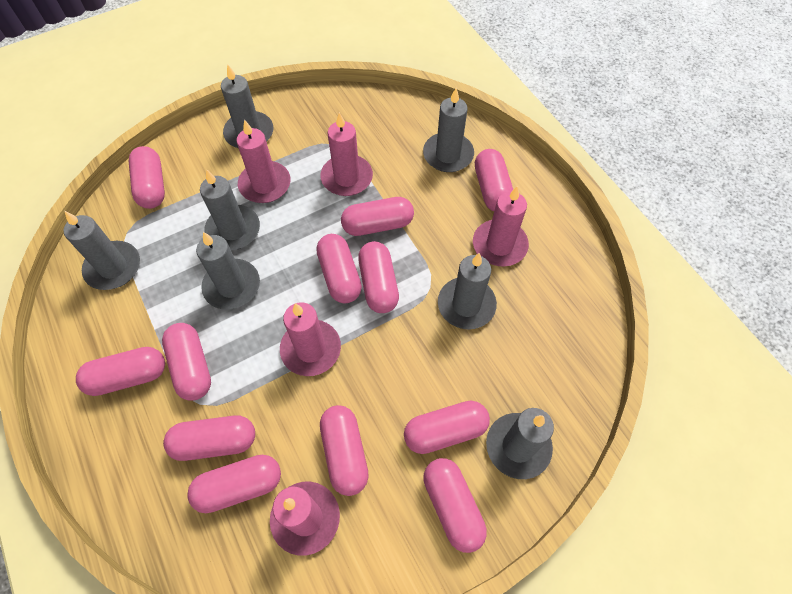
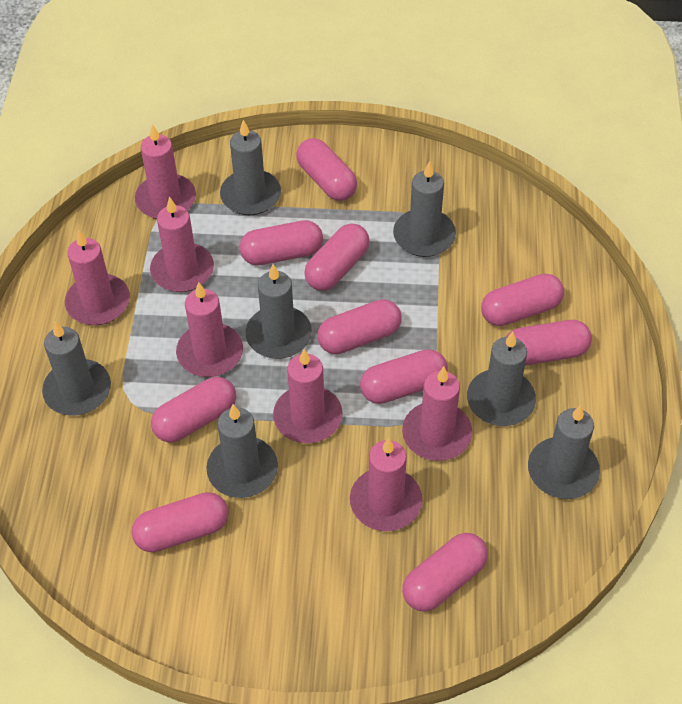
pink candle: 5 -> 7
pink capsule: 12 -> 10

